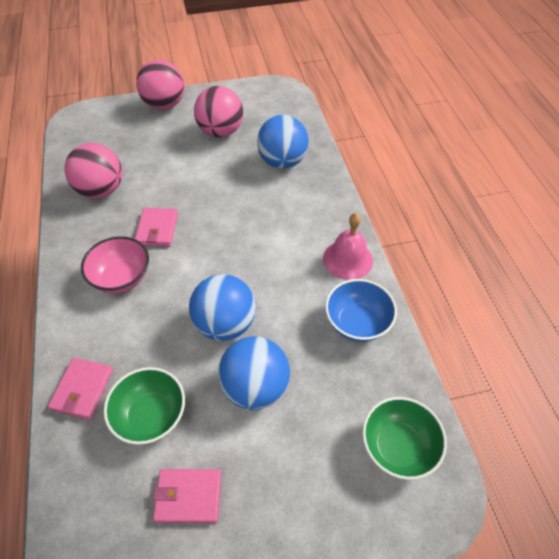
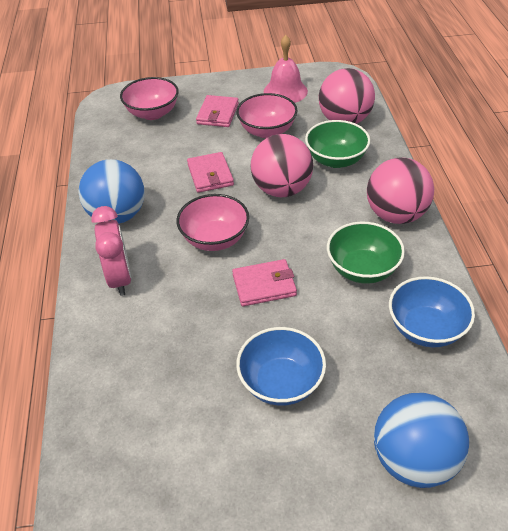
blue ball: 3 -> 2
blue bowl: 1 -> 2
pink bowl: 1 -> 3
pink clock: 0 -> 1

